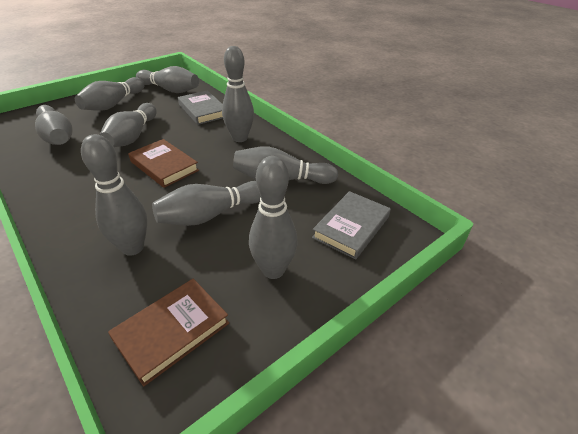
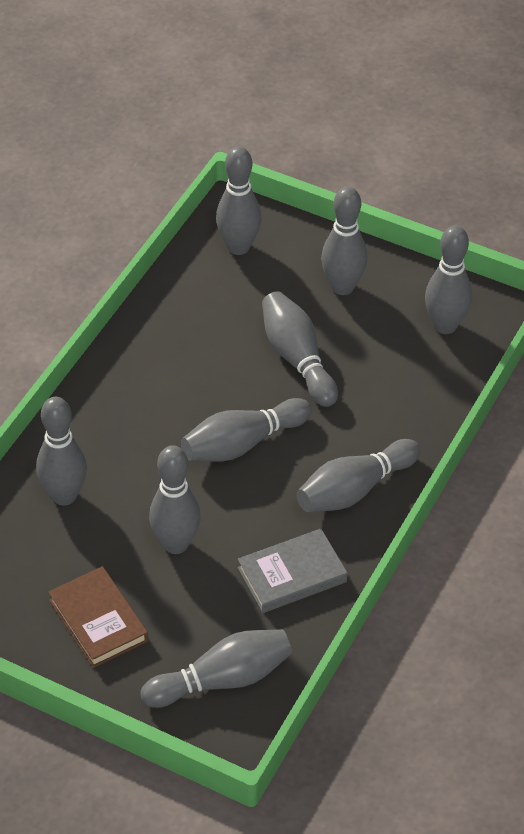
brown book: 2 -> 1
grey book: 2 -> 1

